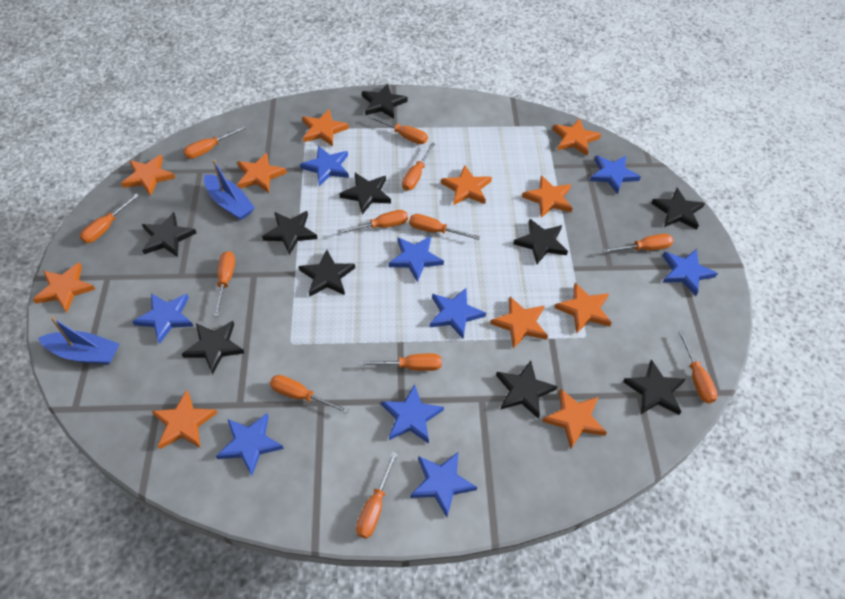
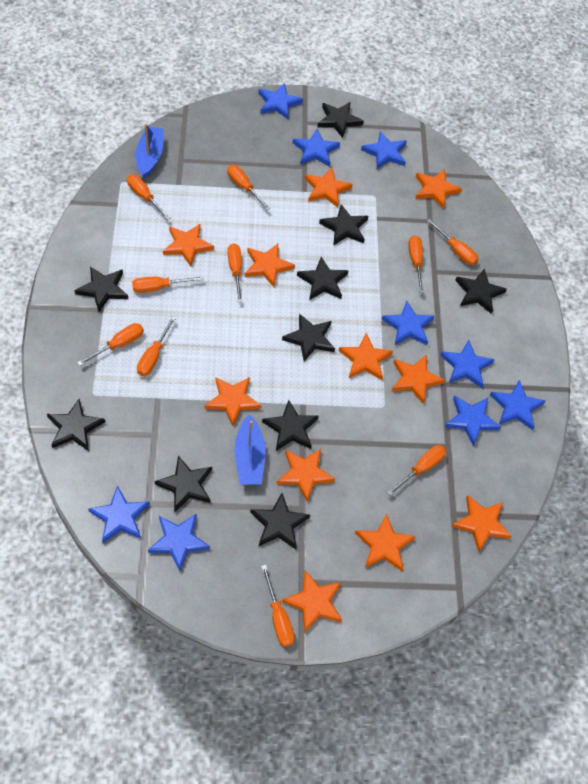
orange screwdriver: 12 -> 10

